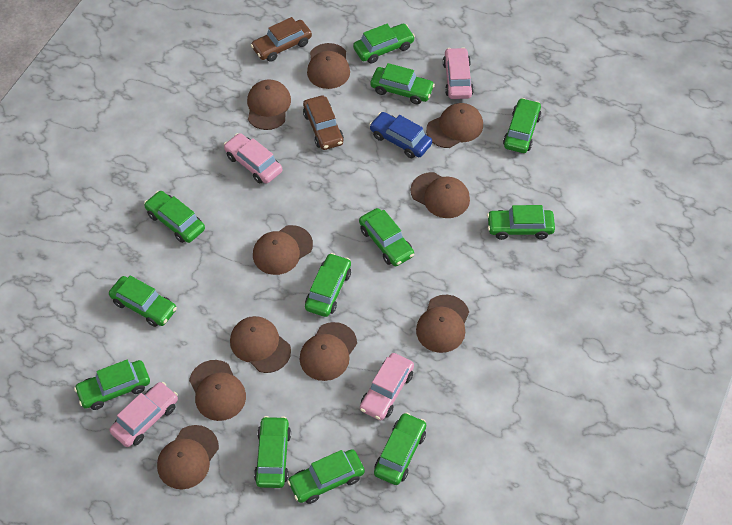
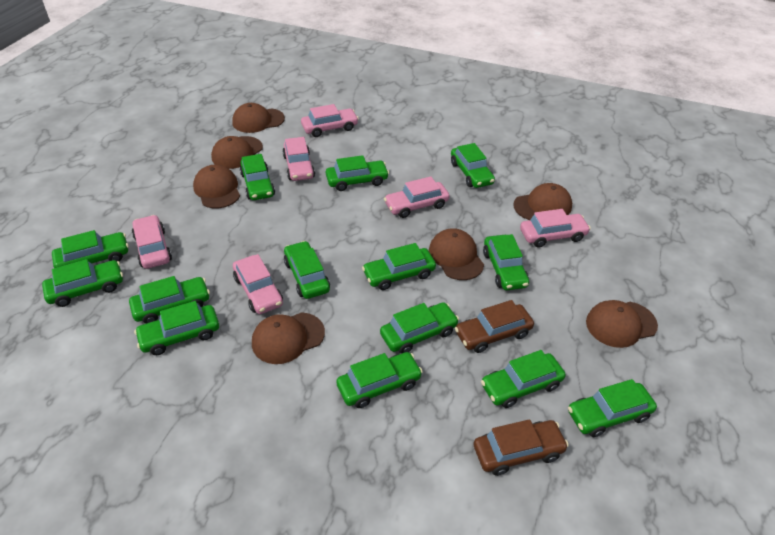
blue car: 1 -> 0
brown cap: 10 -> 7
green car: 12 -> 14
pink car: 4 -> 6

